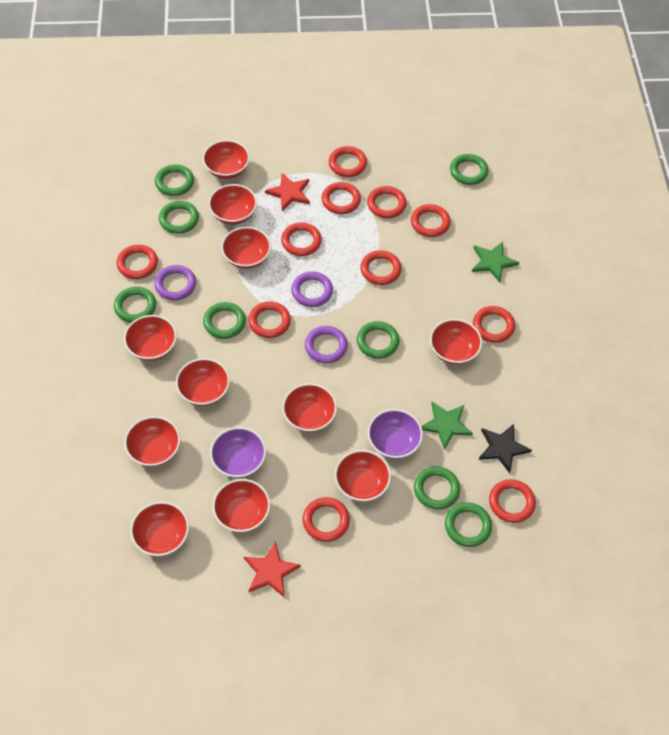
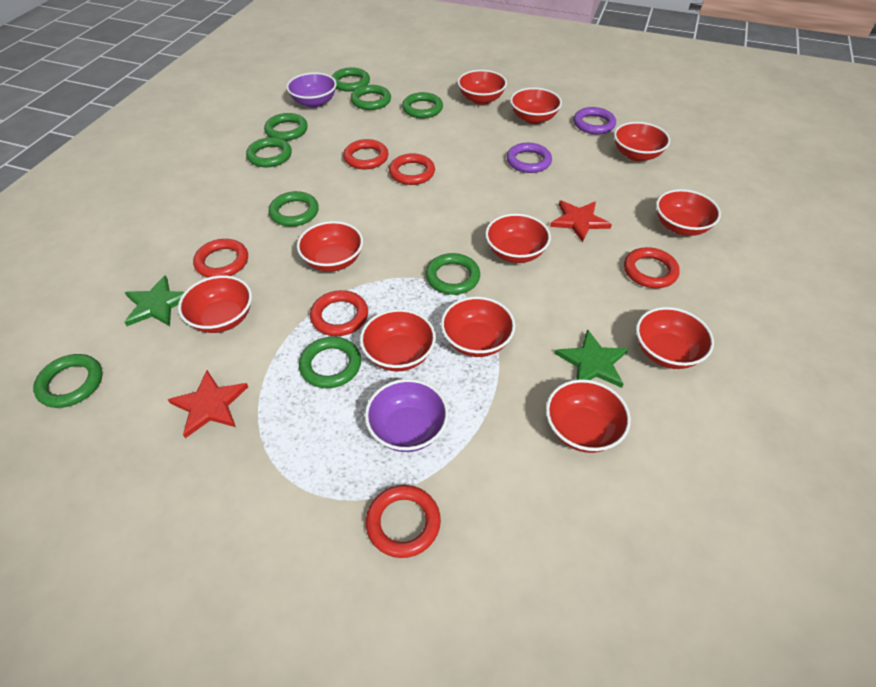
black star: 1 -> 0
green ring: 8 -> 9
purple ring: 3 -> 2
red ring: 11 -> 6

